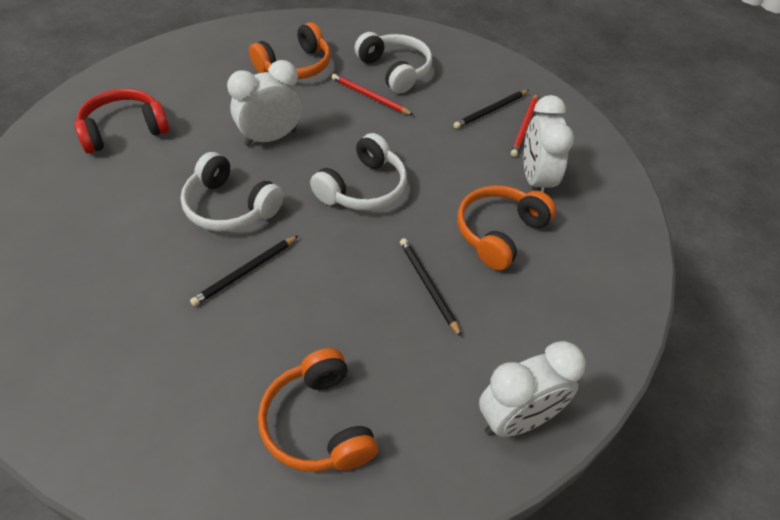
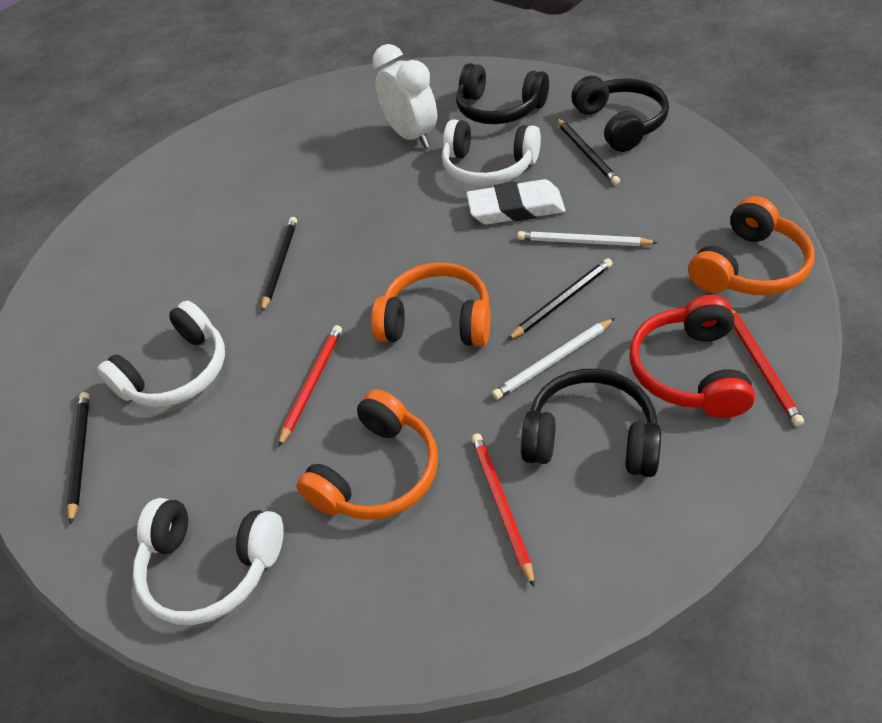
black headphones: 0 -> 3
black pencil: 3 -> 4
red pencil: 2 -> 3
white clock: 3 -> 1
white eraser: 0 -> 1
white pencil: 0 -> 2

